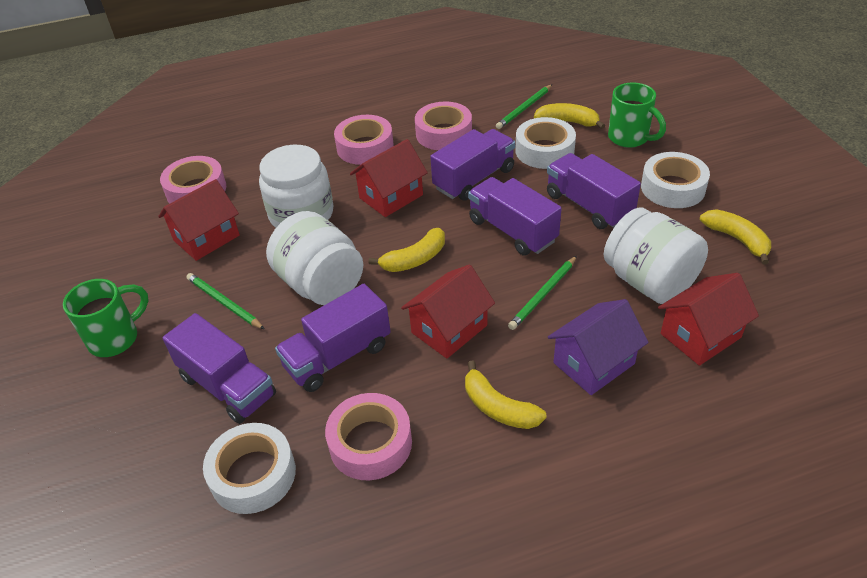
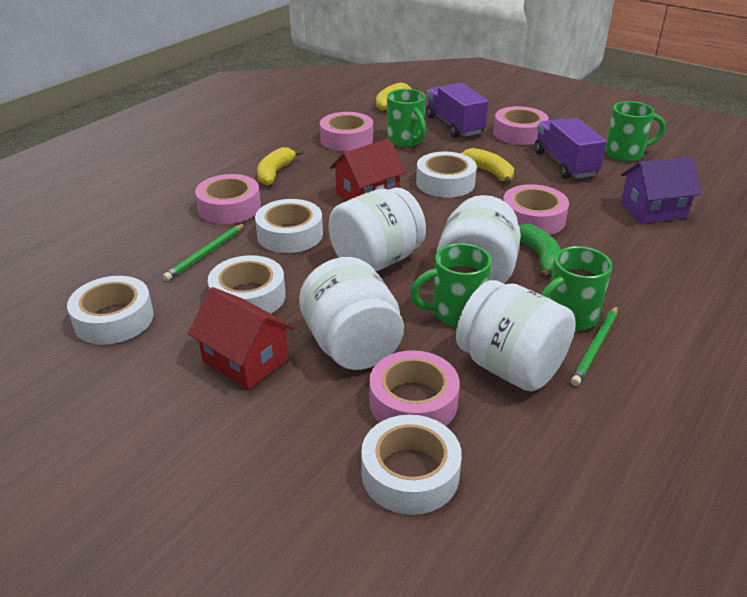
green banana: 0 -> 1
green mug: 2 -> 4
green pencil: 3 -> 2
pink tape: 4 -> 5
purple truck: 5 -> 2
red house: 4 -> 2
white jar: 3 -> 4
white tape: 3 -> 5
yellow banana: 4 -> 3

